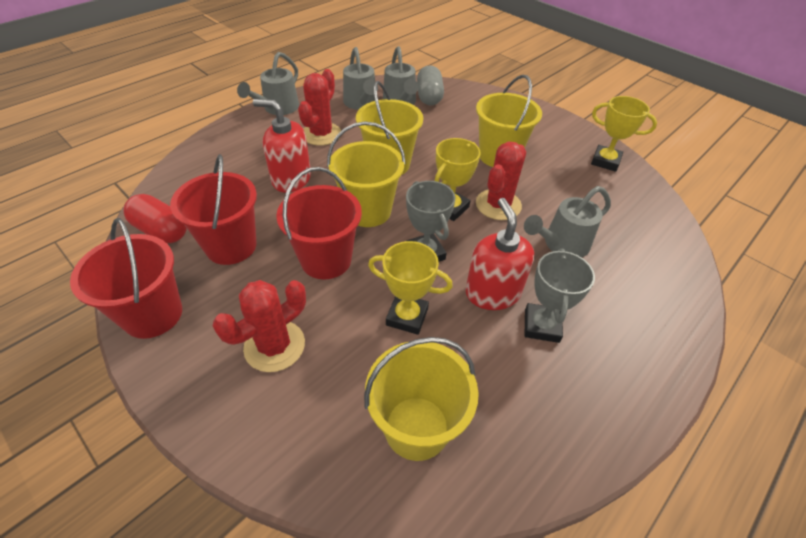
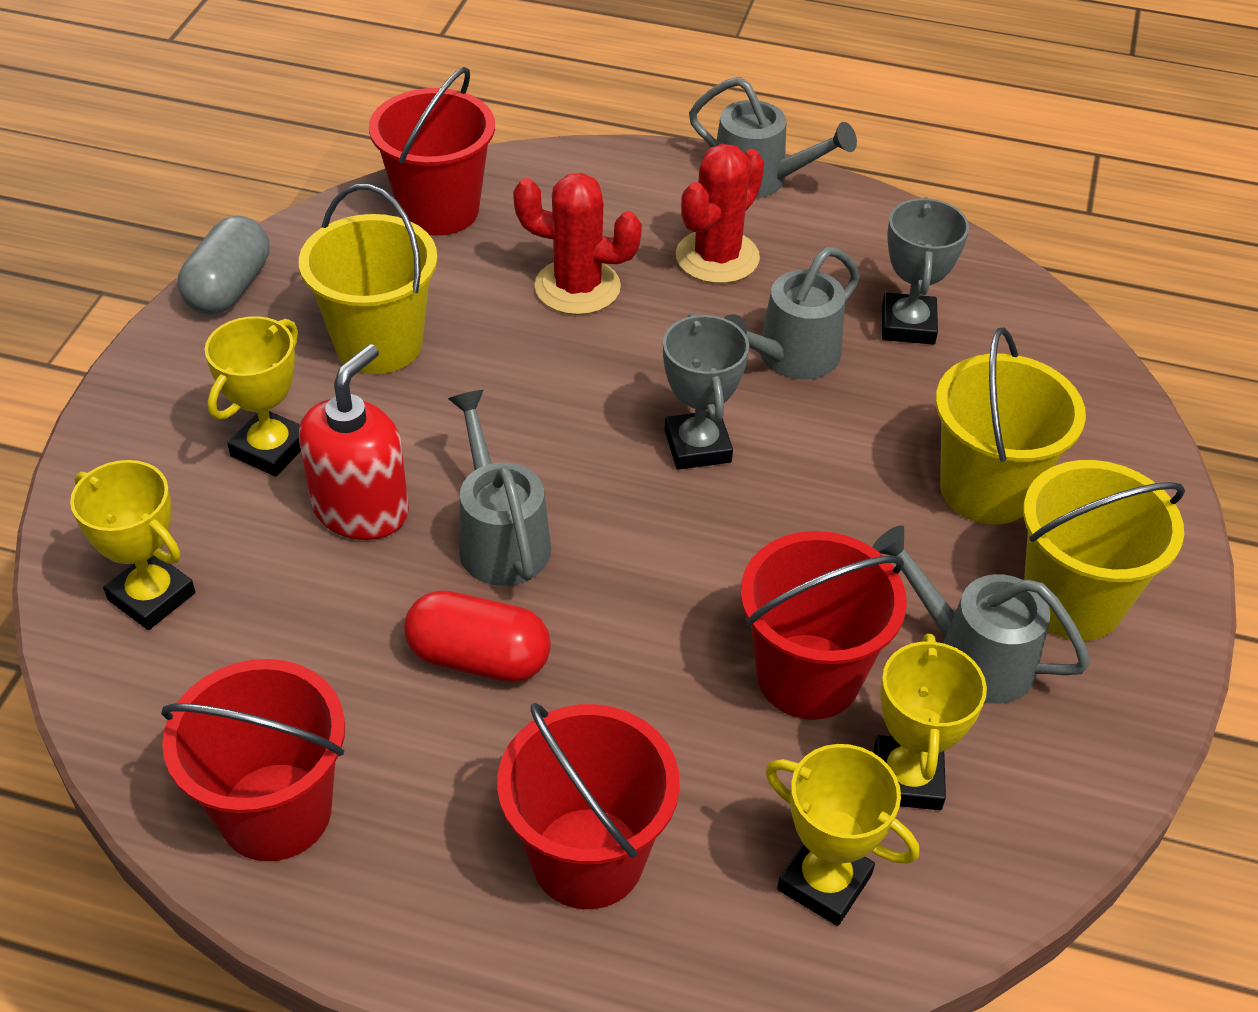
red bucket: 3 -> 4
red cactus: 3 -> 2
red soap dispenser: 2 -> 1
yellow bucket: 4 -> 3
yellow trophy: 3 -> 4

